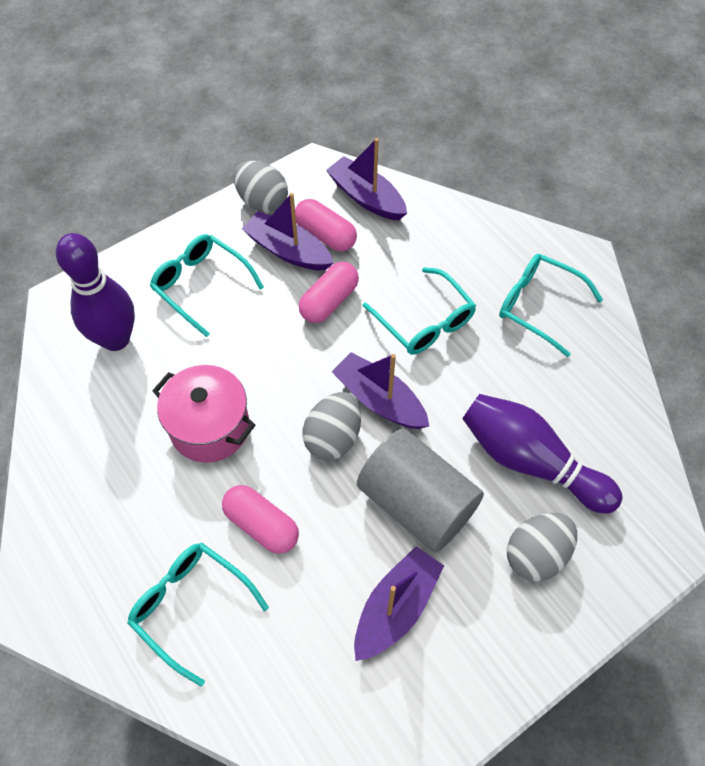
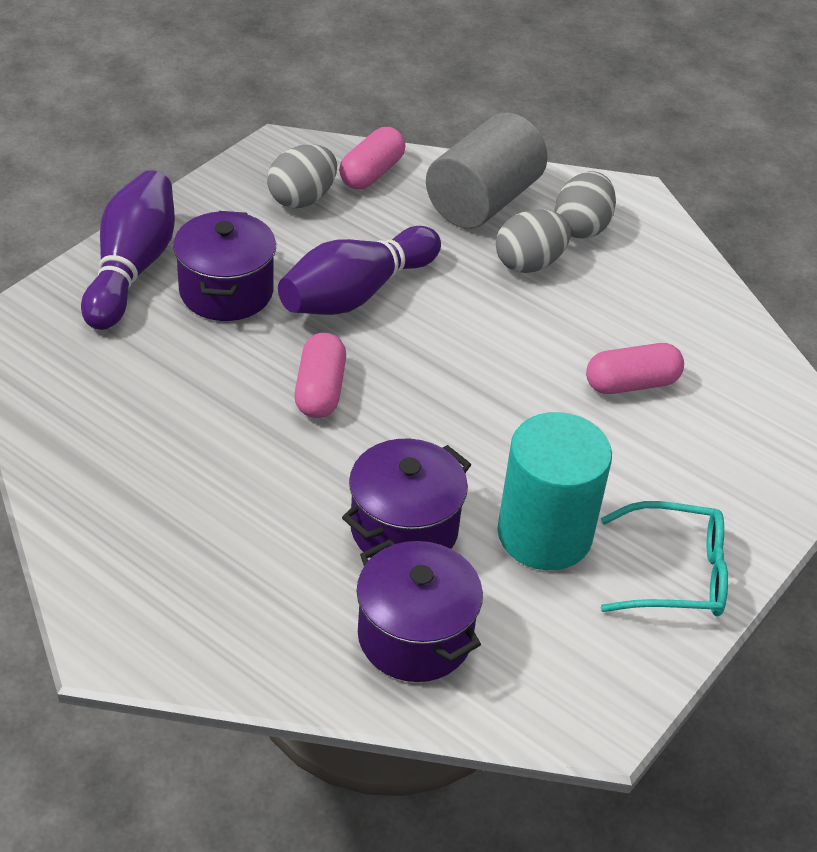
pink pot: 1 -> 0
purple boat: 4 -> 0
purple pot: 0 -> 3
turquoise cylinder: 0 -> 1
turquoise glasses: 4 -> 1

